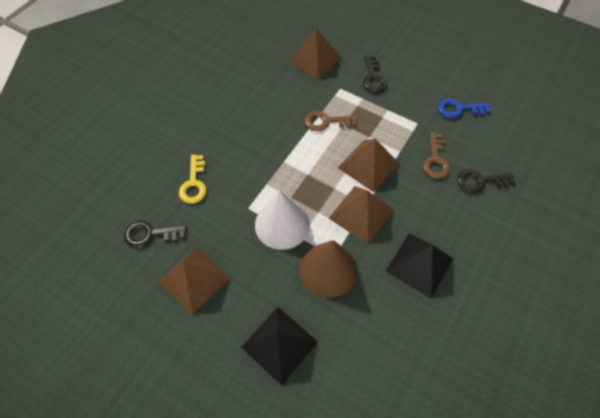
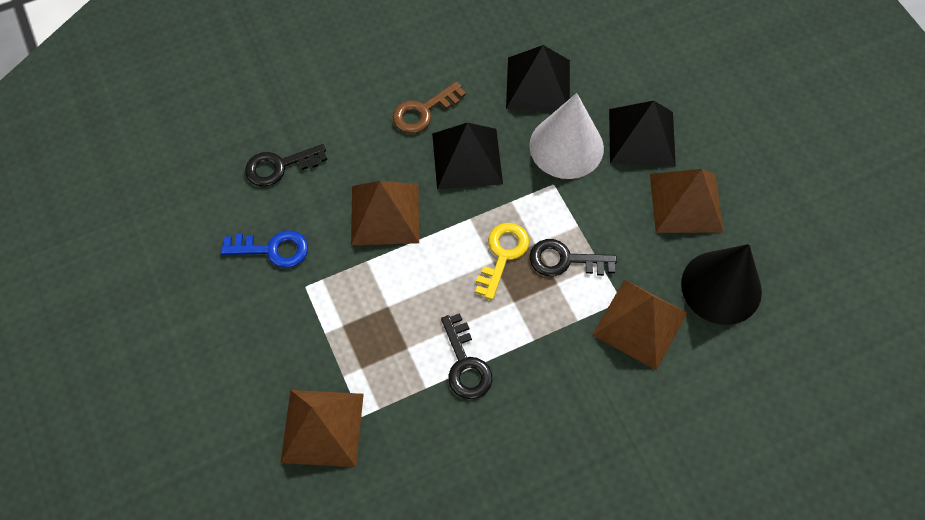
black cone: 0 -> 1
black pyramid: 2 -> 3
brown cone: 1 -> 0
brown key: 2 -> 1

